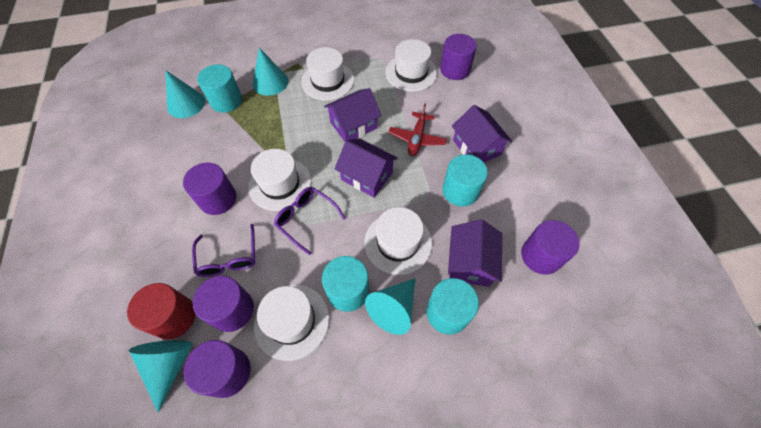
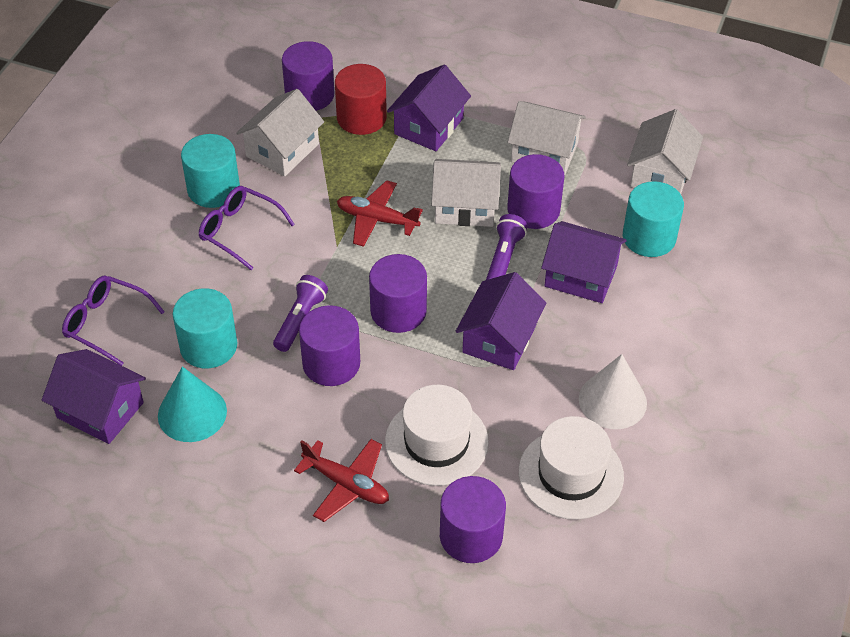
purple flashlight: 0 -> 2
red plane: 1 -> 2
turquoise cone: 4 -> 1
turquoise cylinder: 4 -> 3
white cone: 0 -> 1
white hat: 5 -> 2
white house: 0 -> 4

